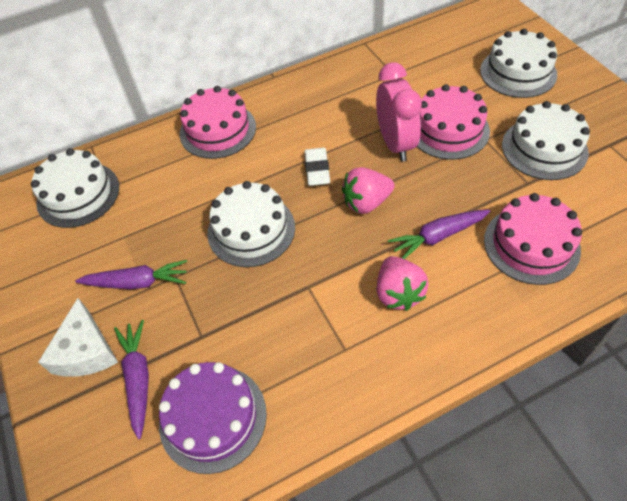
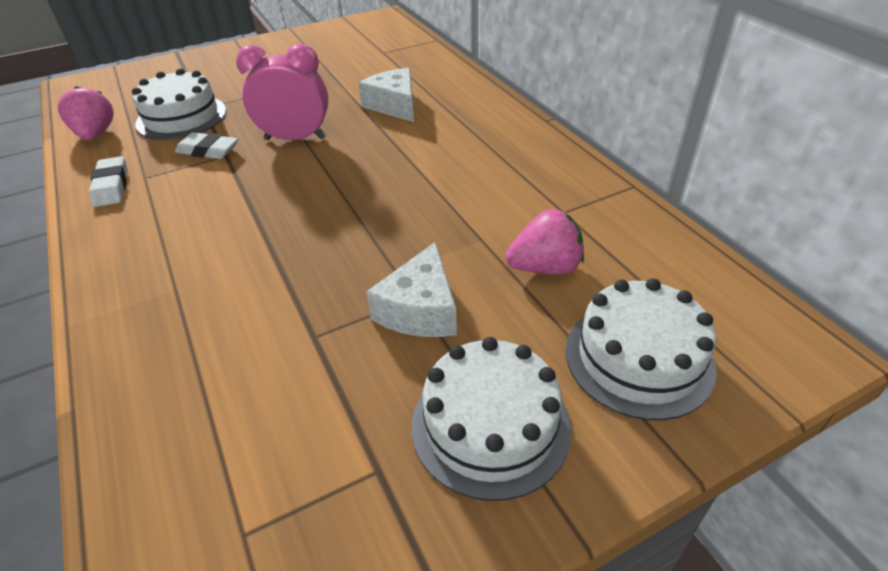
pink cake: 3 -> 0
purple cake: 1 -> 0
purple carrot: 3 -> 0
white cake: 4 -> 3
white cheese: 1 -> 2
white eraser: 1 -> 2

